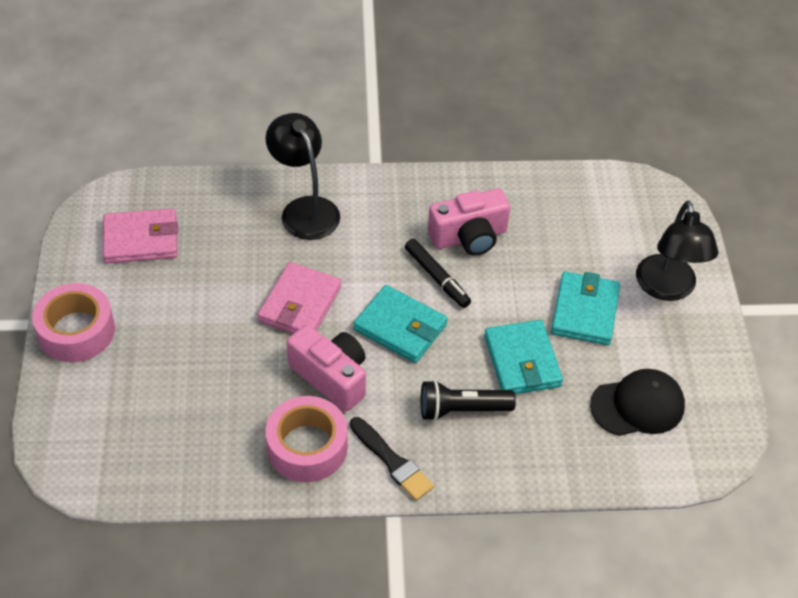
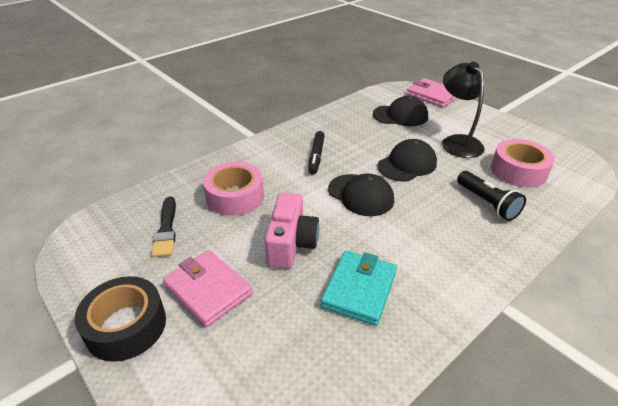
black cap: 1 -> 3
black lamp: 2 -> 1
black tape: 0 -> 1
pink camera: 2 -> 1
turquoise wallet: 3 -> 1

